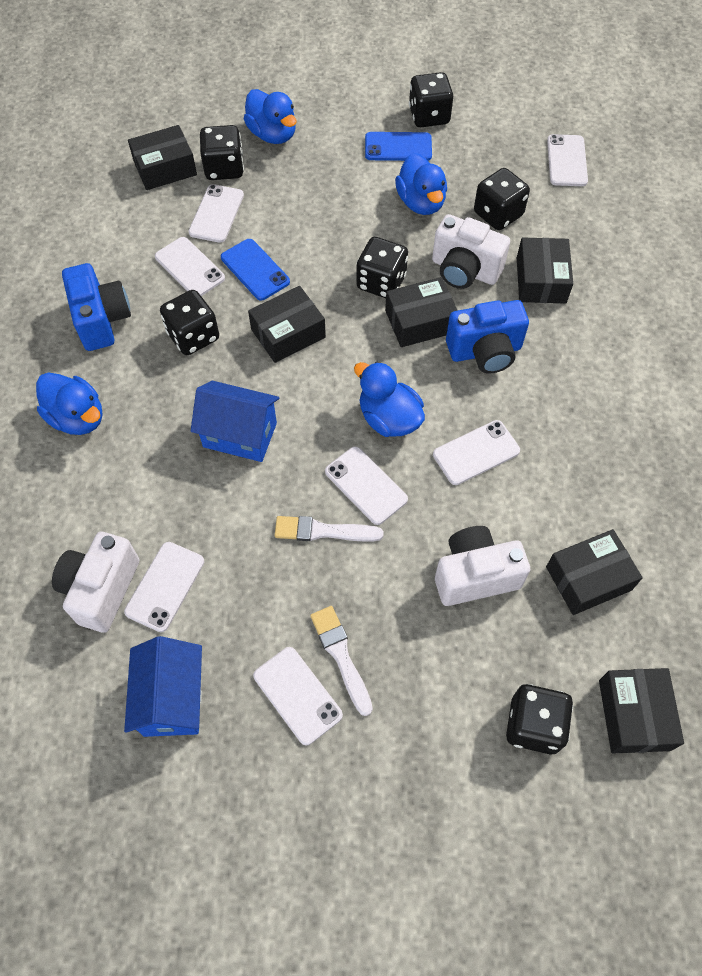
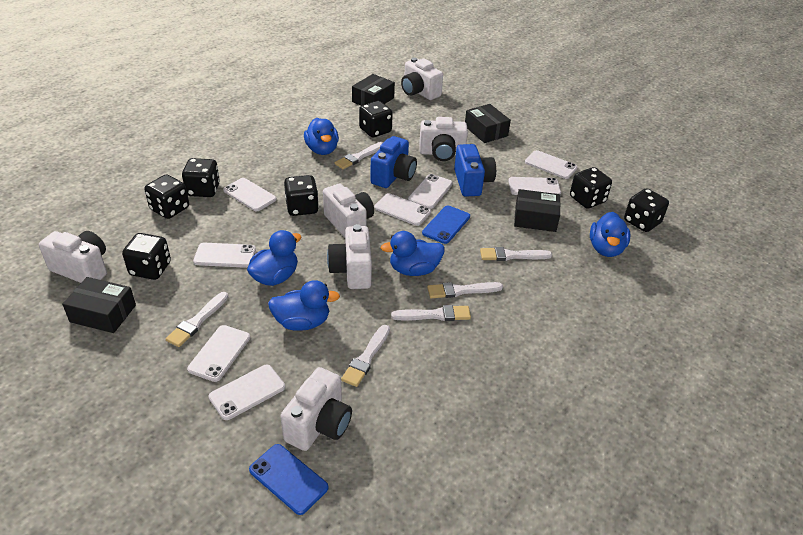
black box: 6 -> 4
black dice: 6 -> 7
blue duck: 4 -> 5
blue house: 2 -> 0
white brush: 2 -> 6
white camera: 3 -> 6
white phone: 7 -> 8

